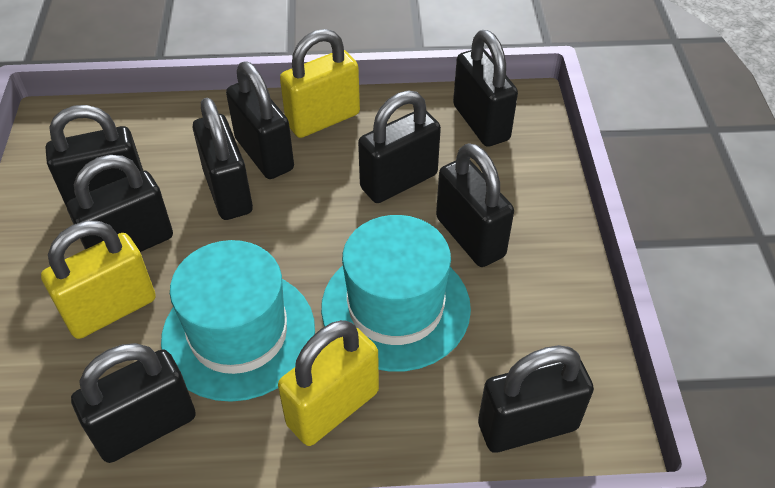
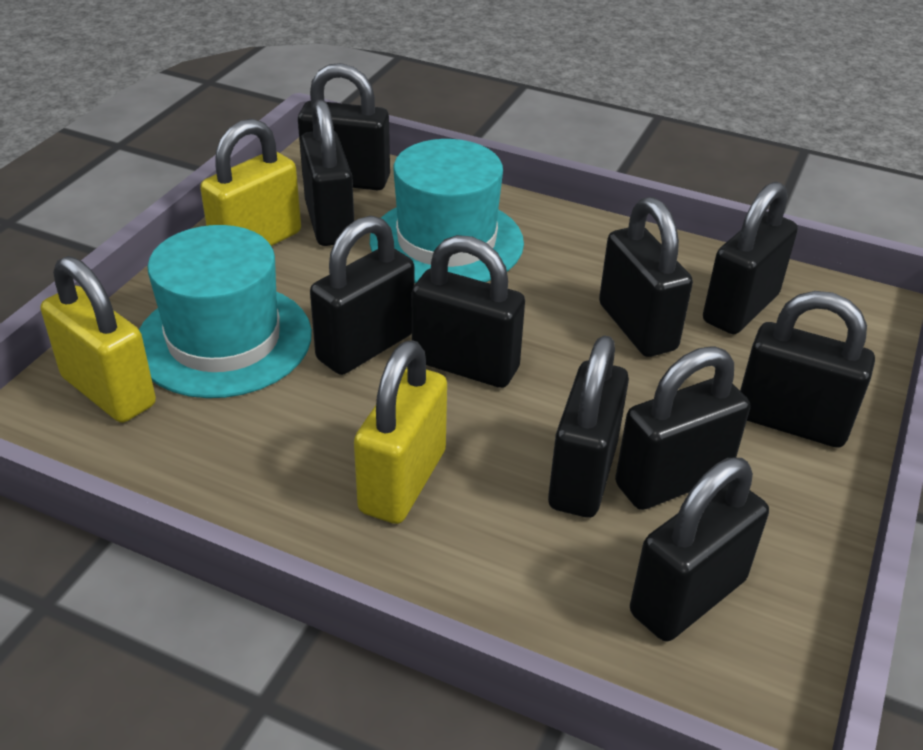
black padlock: 9 -> 10

